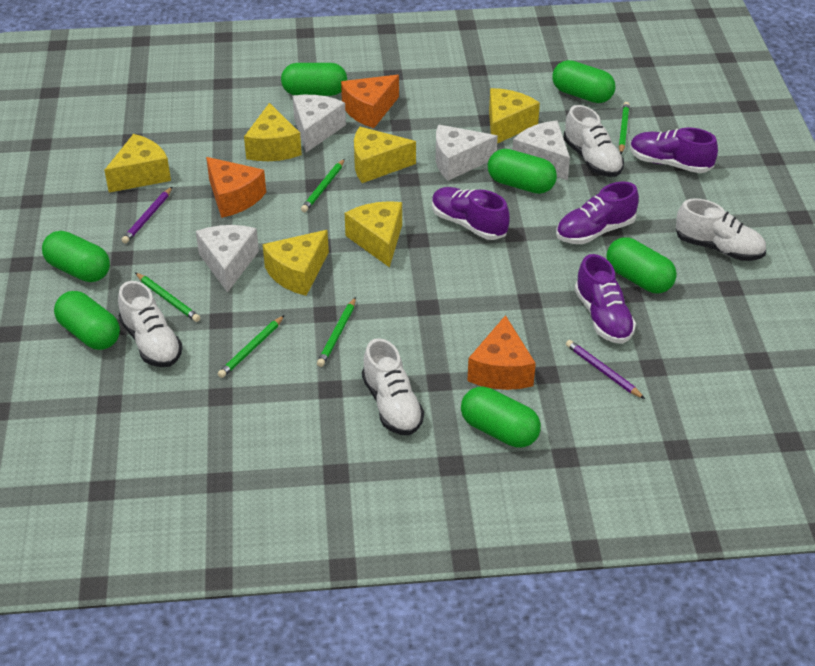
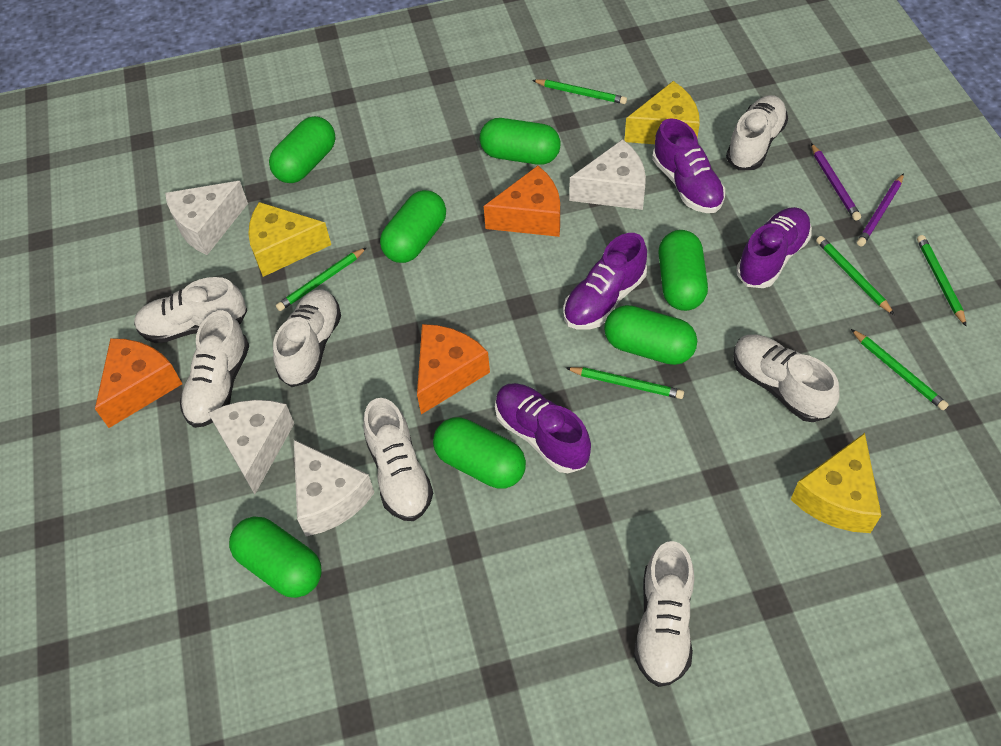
green pencil: 5 -> 6
white shoe: 4 -> 7
yellow cheese: 6 -> 3

